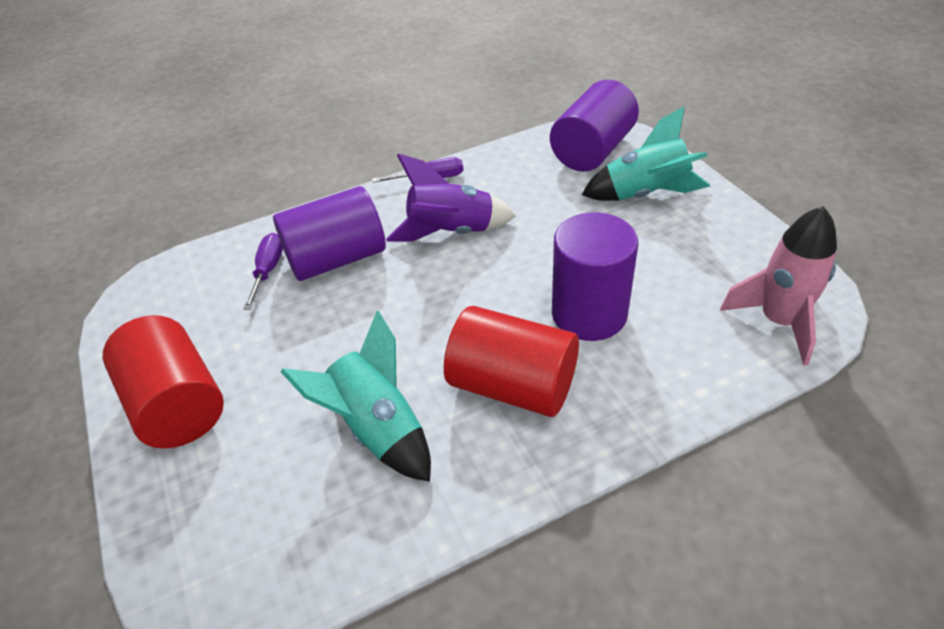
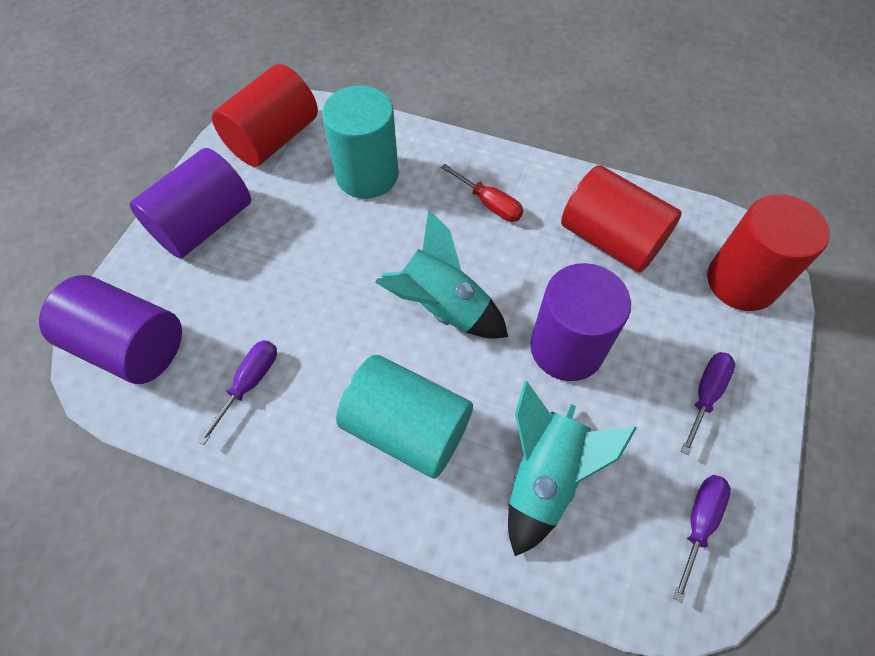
pink rocket: 1 -> 0
purple rocket: 1 -> 0
purple screwdriver: 2 -> 3
red cylinder: 2 -> 3
red screwdriver: 0 -> 1
turquoise cylinder: 0 -> 2

